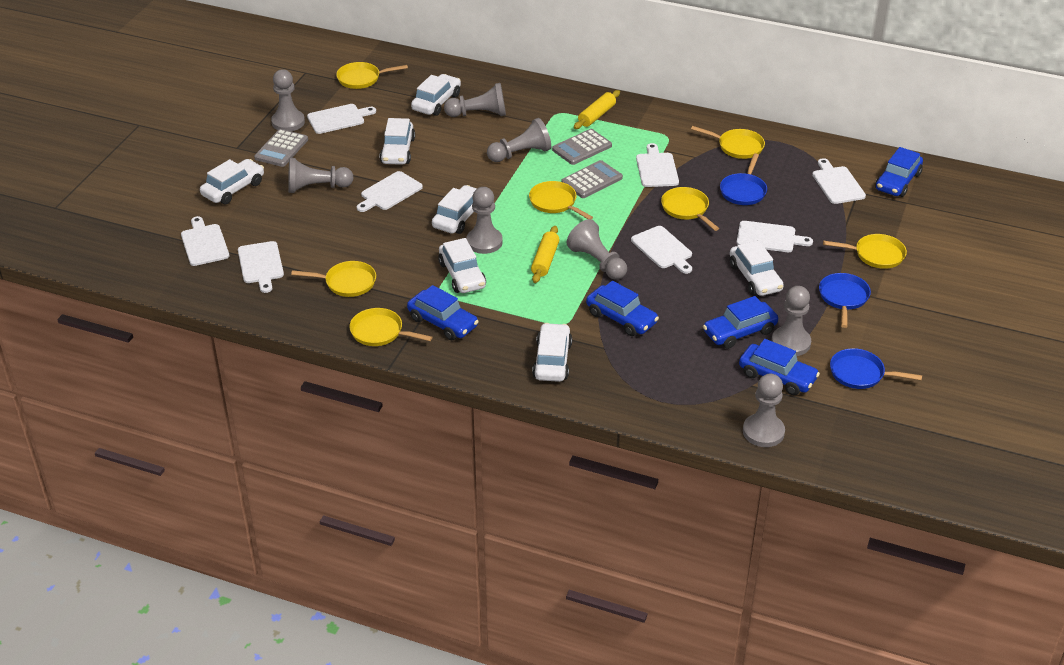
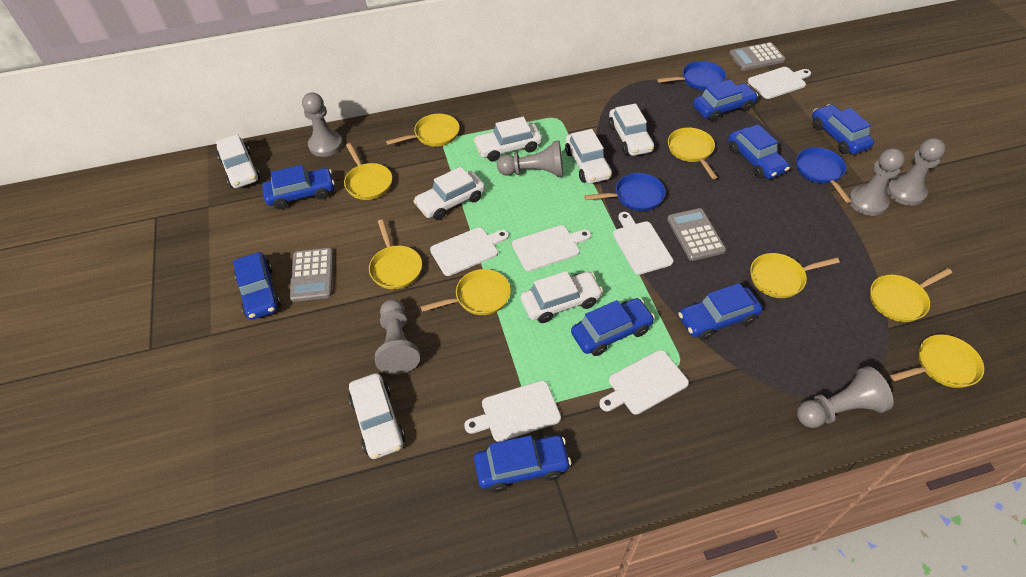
blue car: 5 -> 8
grey pawn: 8 -> 6
white cutting board: 8 -> 6
yellow pan: 7 -> 8
yellow rolling pin: 2 -> 0

